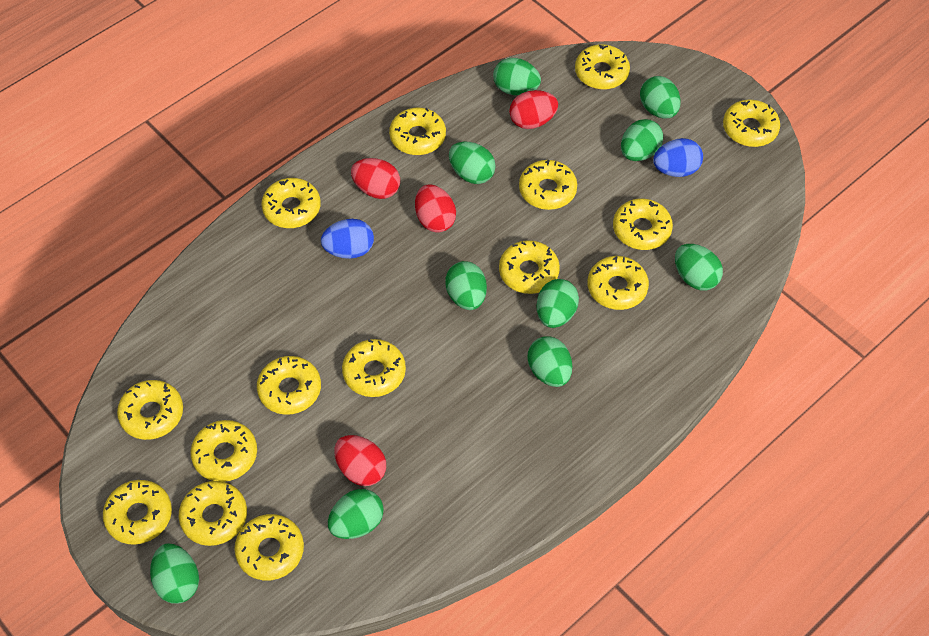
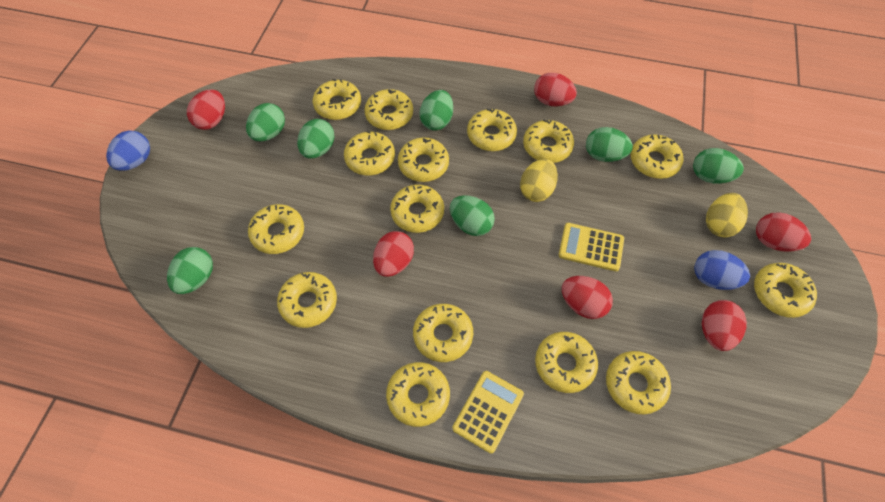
green egg: 10 -> 7
red egg: 4 -> 6
yellow calculator: 0 -> 2
yellow egg: 0 -> 2

